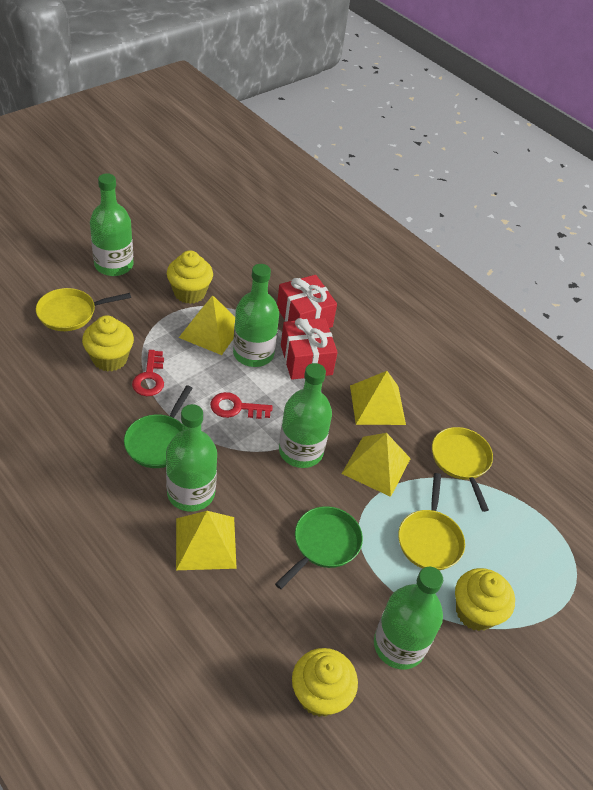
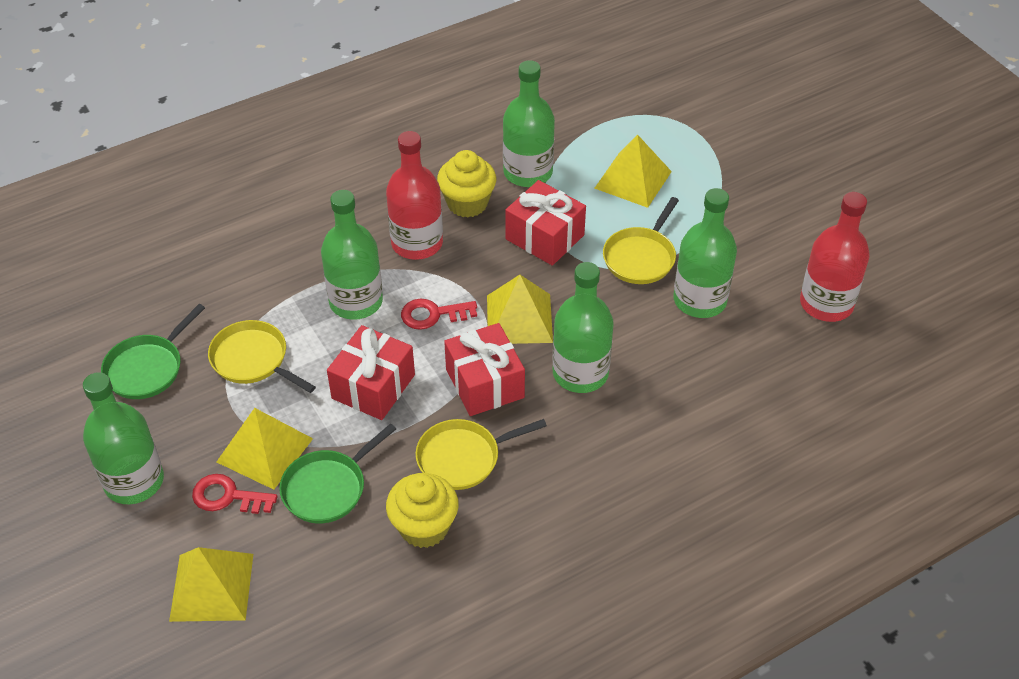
red bottle: 0 -> 2
red gift: 2 -> 3
yellow cupcake: 4 -> 2

